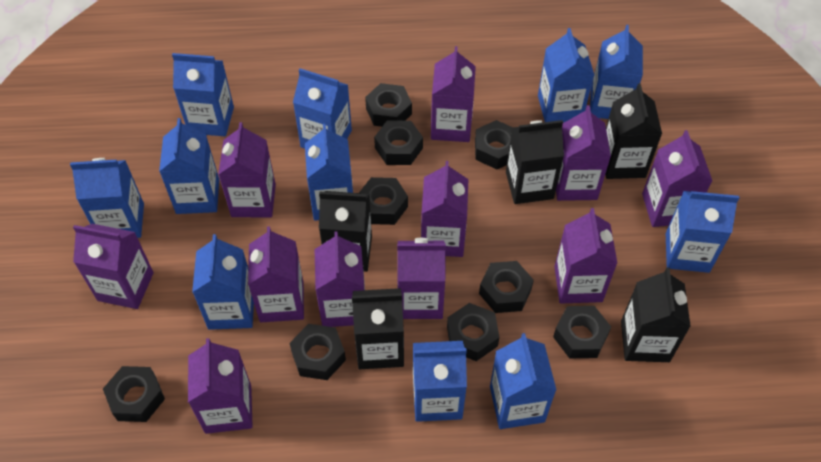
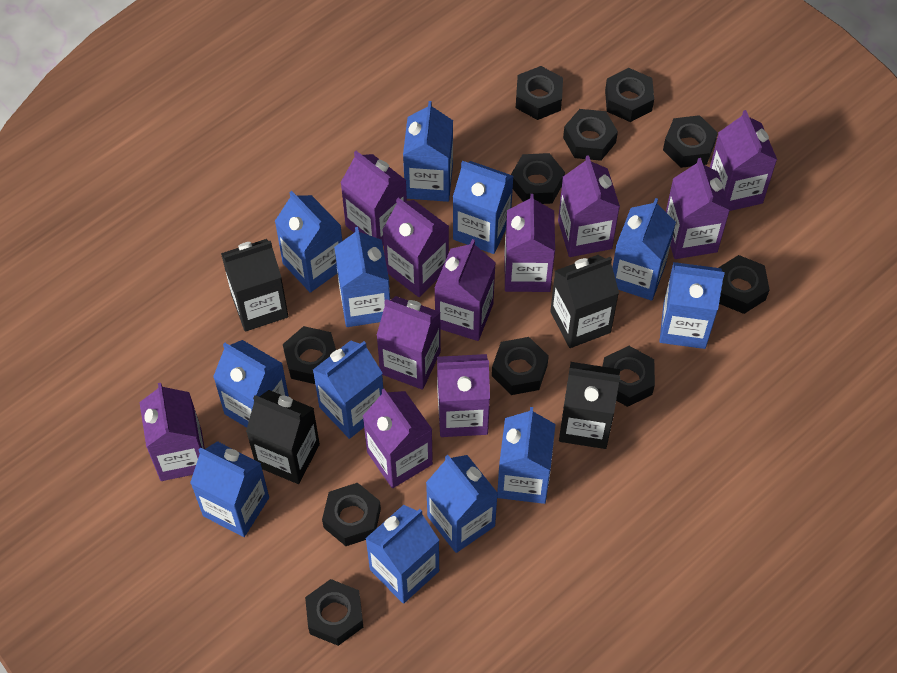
black carton: 5 -> 4
black nut: 9 -> 11
blue carton: 11 -> 12

